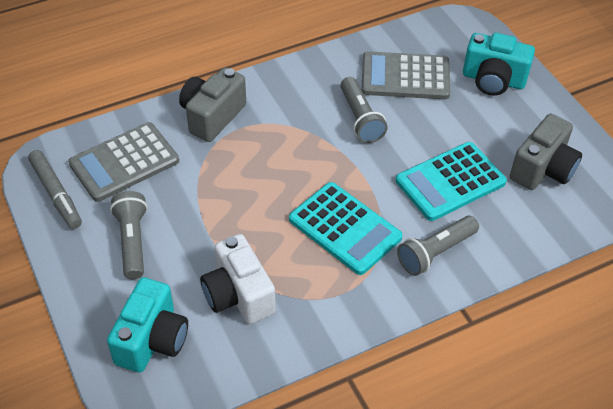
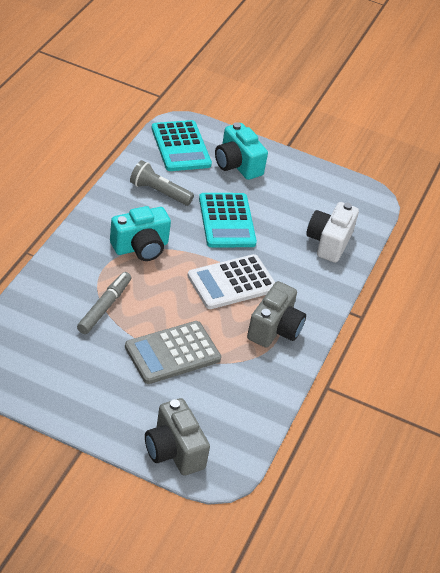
grey calculator: 2 -> 1
grey flashlight: 3 -> 1
white calculator: 0 -> 1

